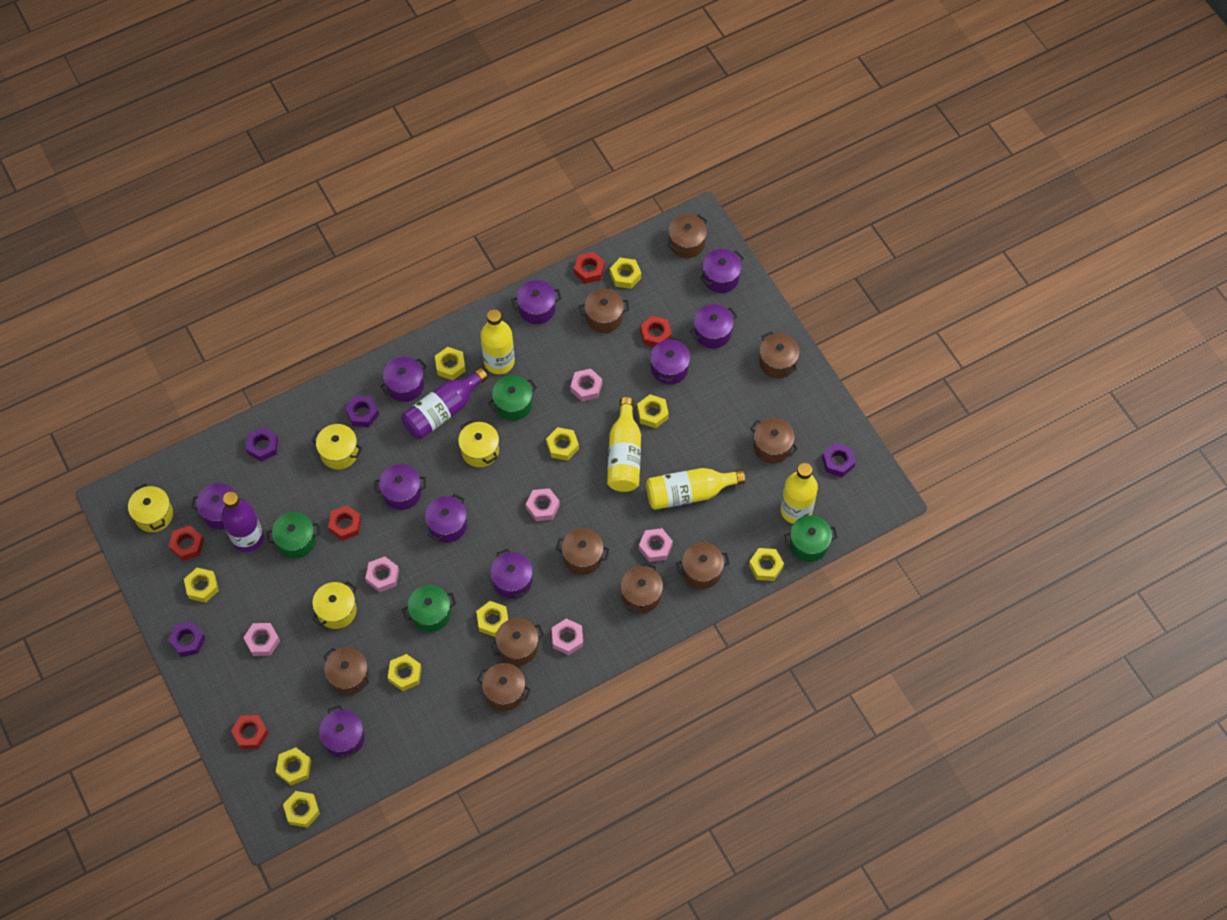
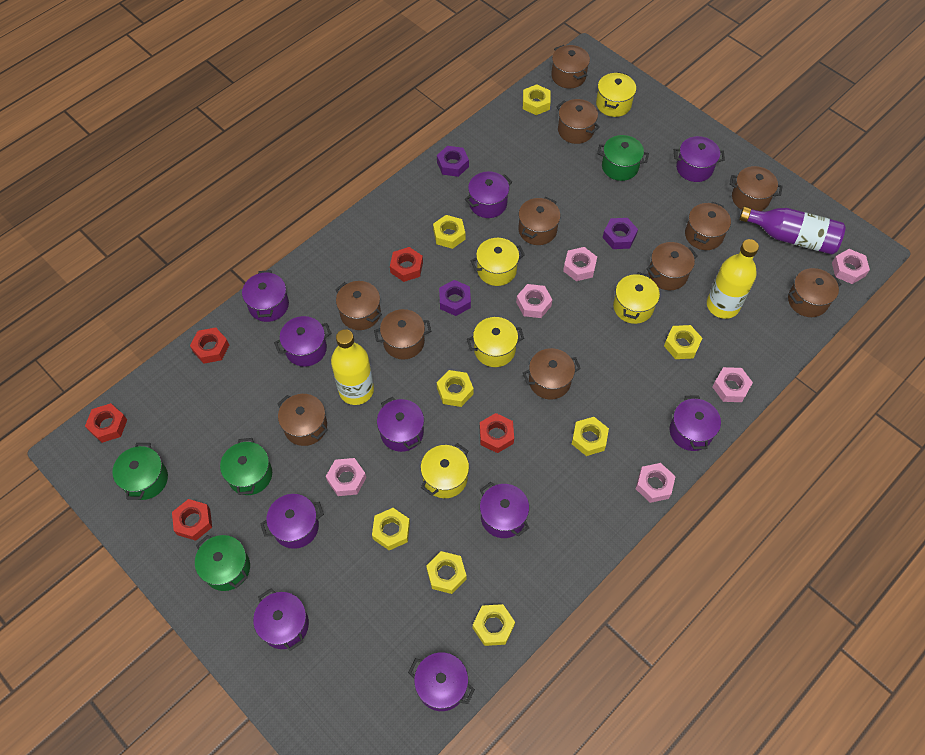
brown pot: 10 -> 11
purple bottle: 2 -> 1
purple nut: 4 -> 3
yellow bottle: 4 -> 2
yellow nut: 10 -> 8
yellow pot: 4 -> 5

